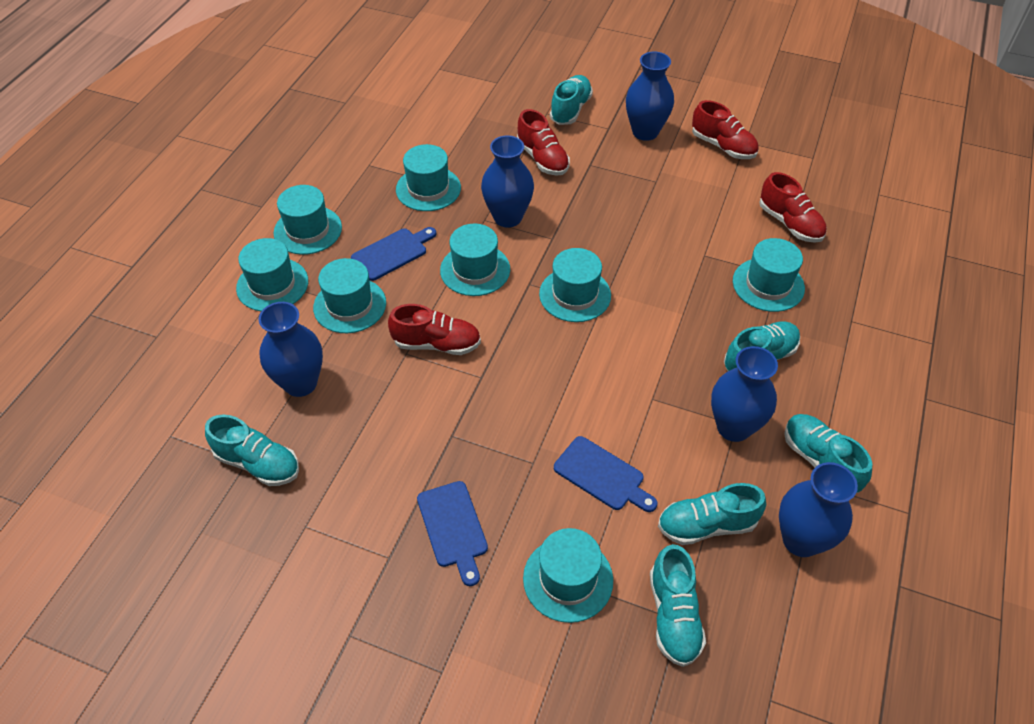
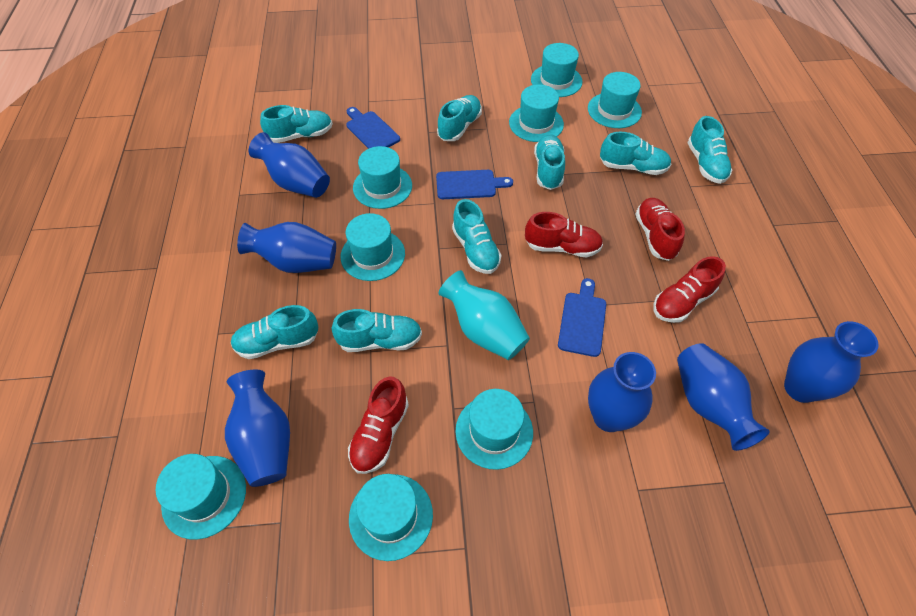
blue vase: 5 -> 6
turquoise shoe: 6 -> 8
turquoise vase: 0 -> 1

